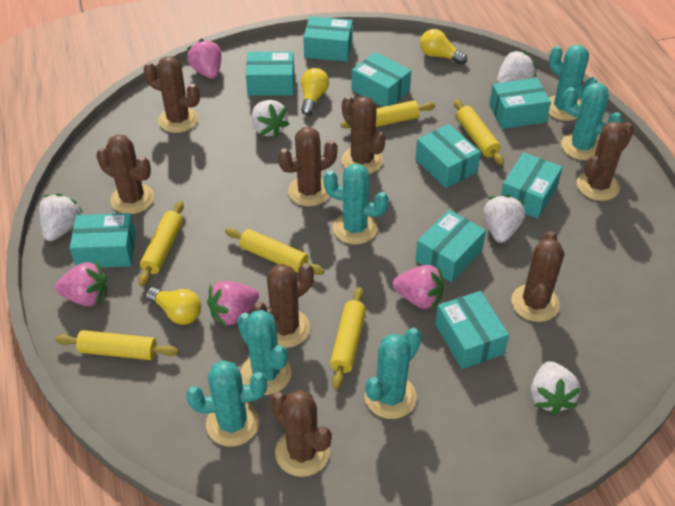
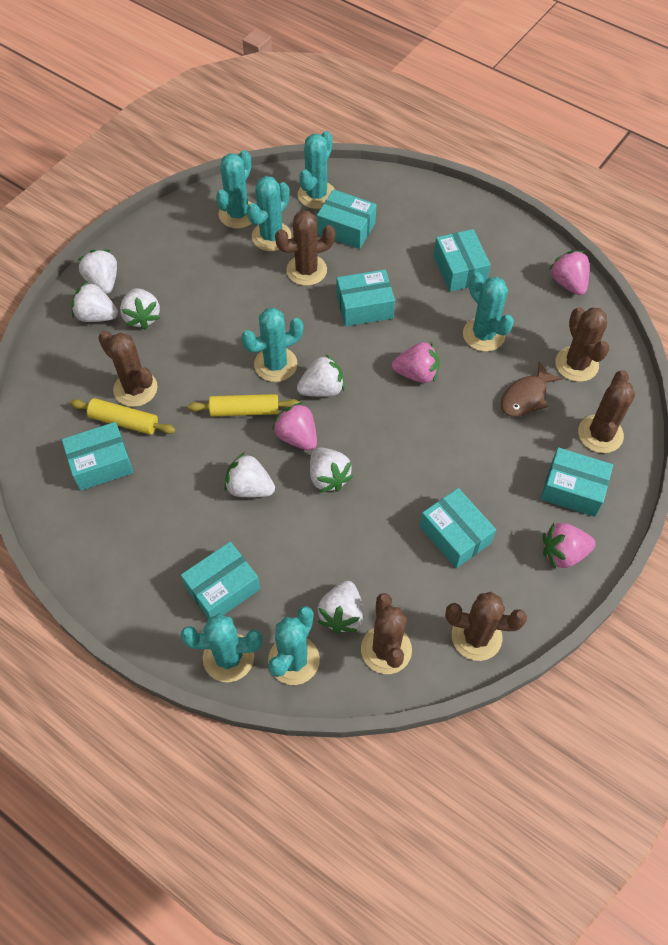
brown cactus: 8 -> 6
brown fish: 0 -> 1
turquoise box: 9 -> 7
turquoise cactus: 6 -> 7
white strawberry: 5 -> 7
yellow light bulb: 3 -> 0
yellow rolling pin: 6 -> 2

